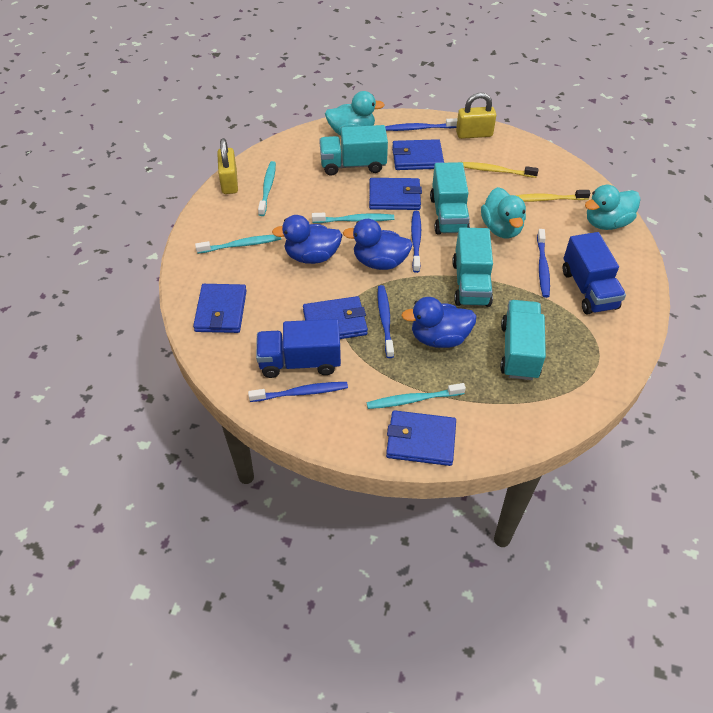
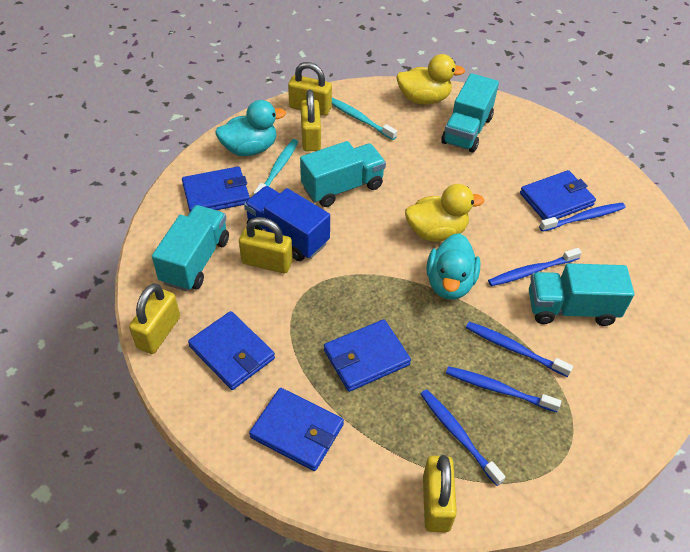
blue duck: 3 -> 0
blue truck: 2 -> 1
turquoise duck: 3 -> 2
turquoise toothbrush: 4 -> 2
yellow duck: 0 -> 2
yellow padlock: 2 -> 5
yellow toothbrush: 2 -> 0

